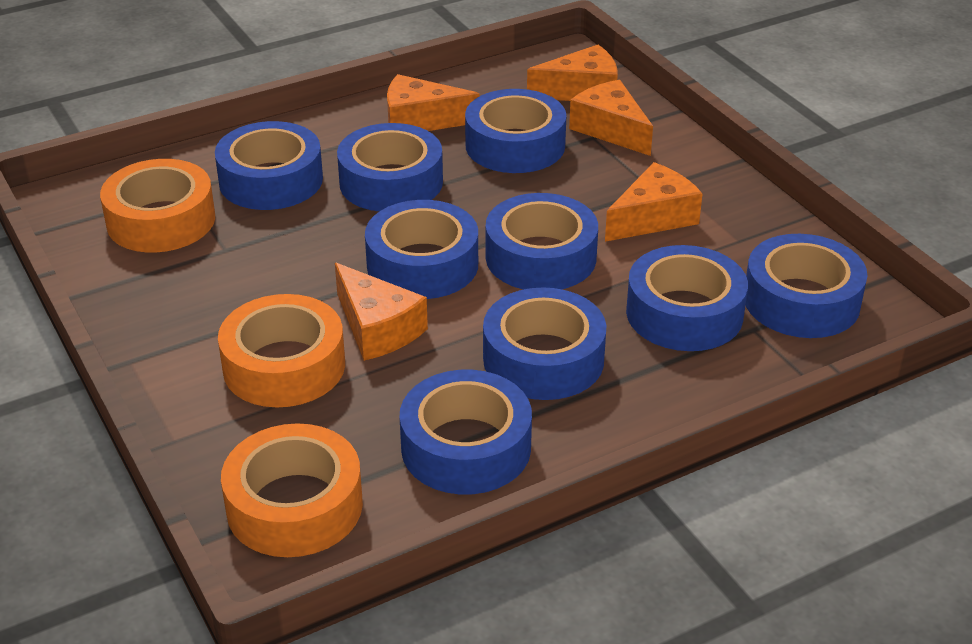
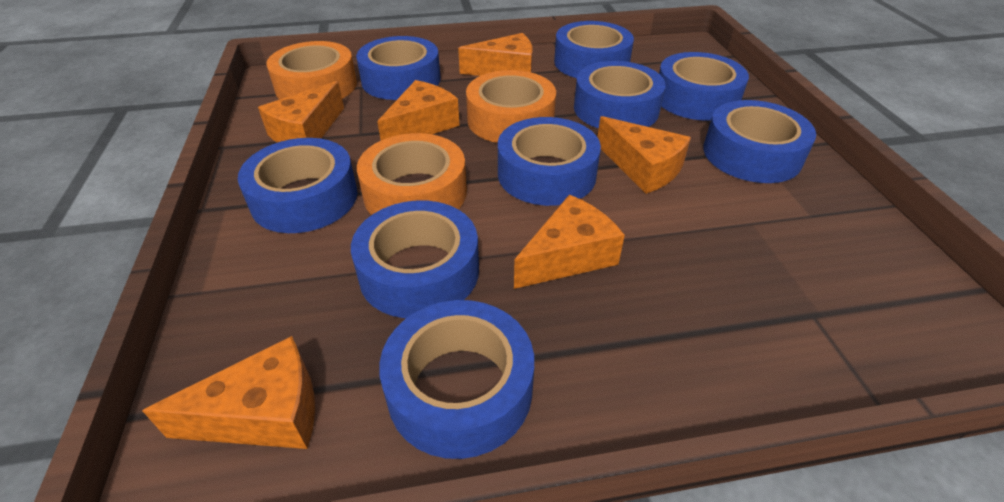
orange cheese: 5 -> 6

